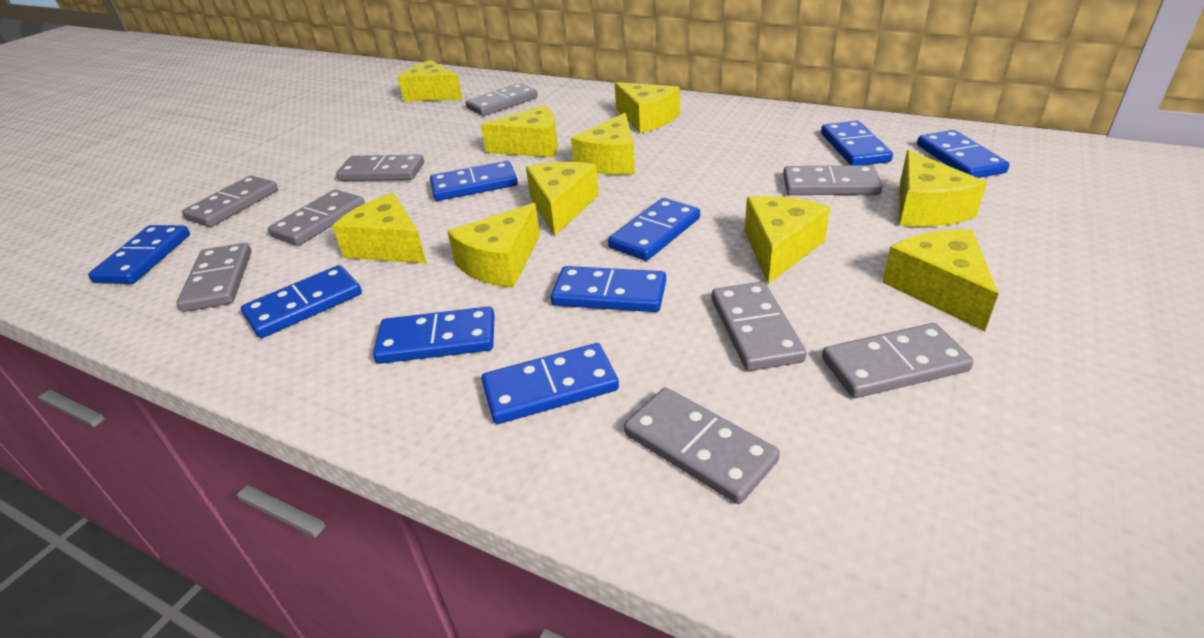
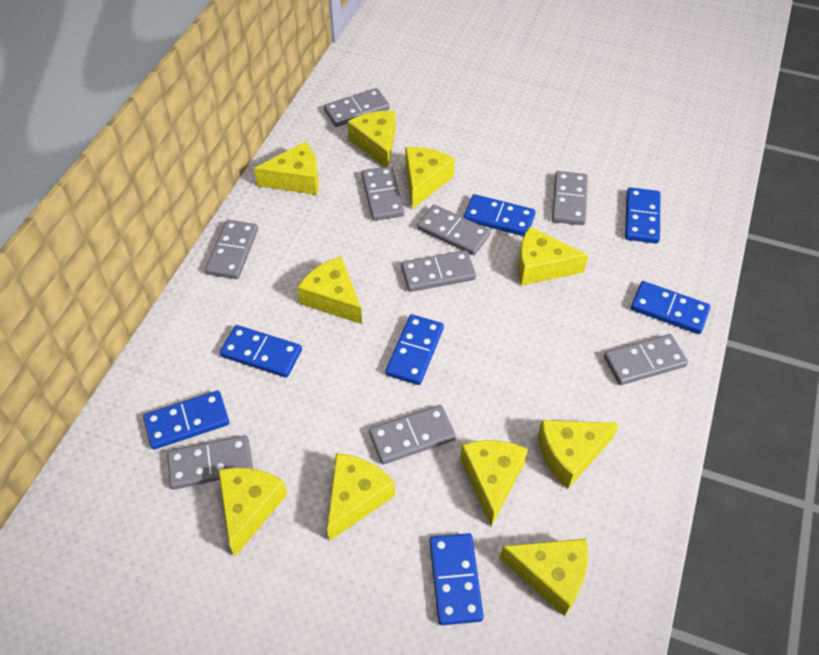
blue domino: 9 -> 7

